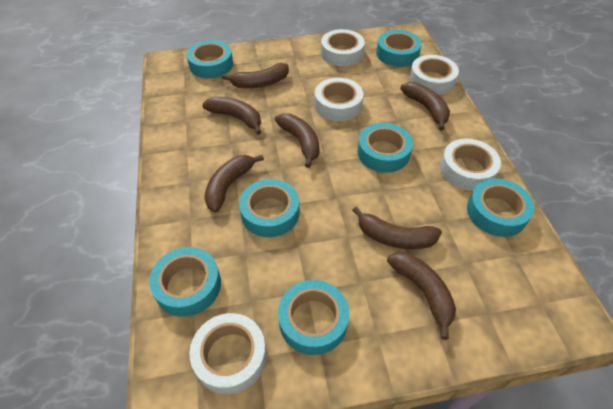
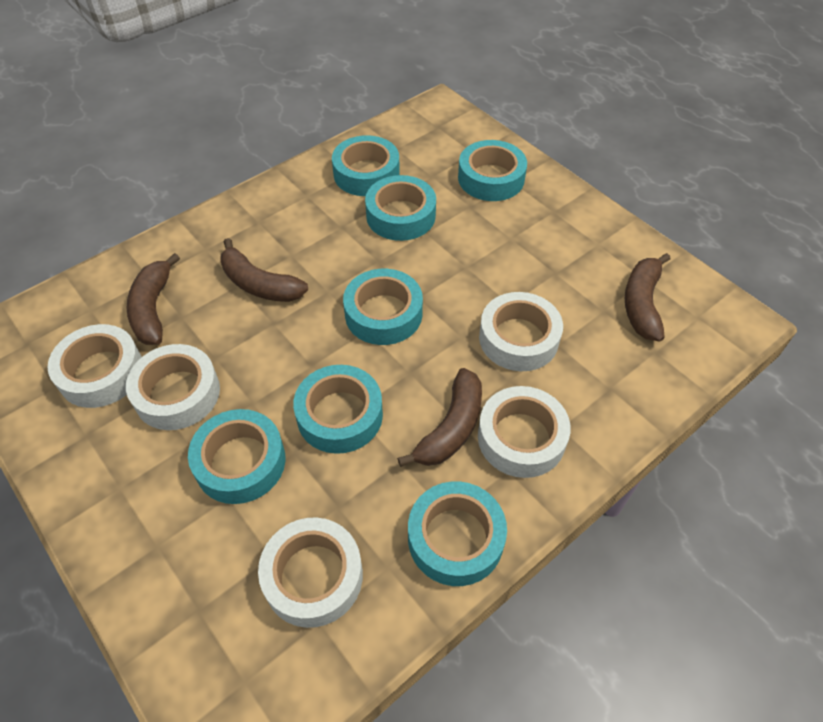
brown banana: 7 -> 4

